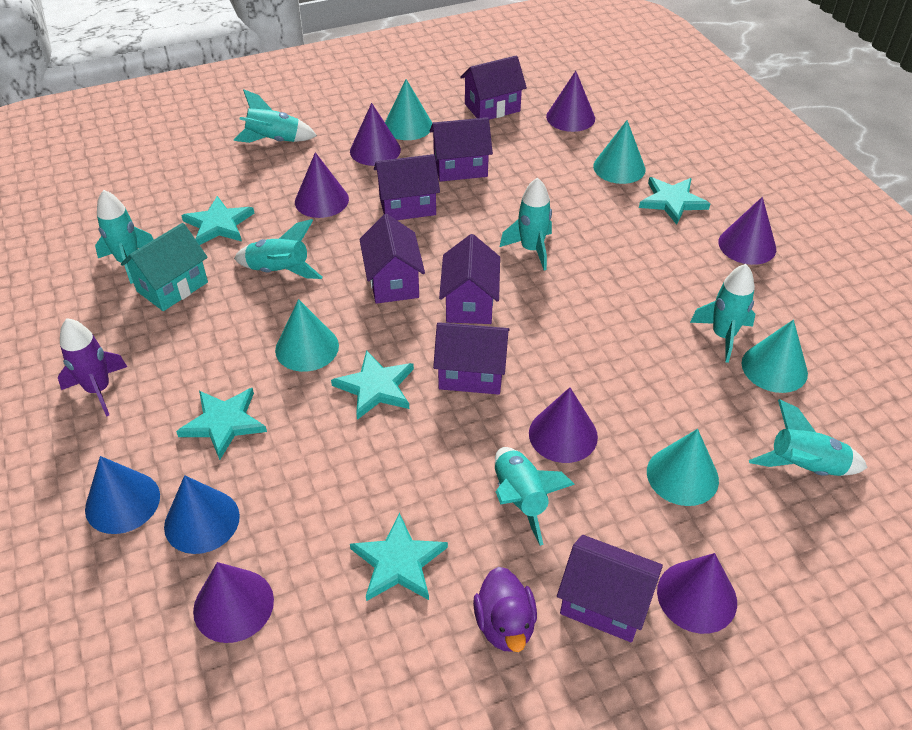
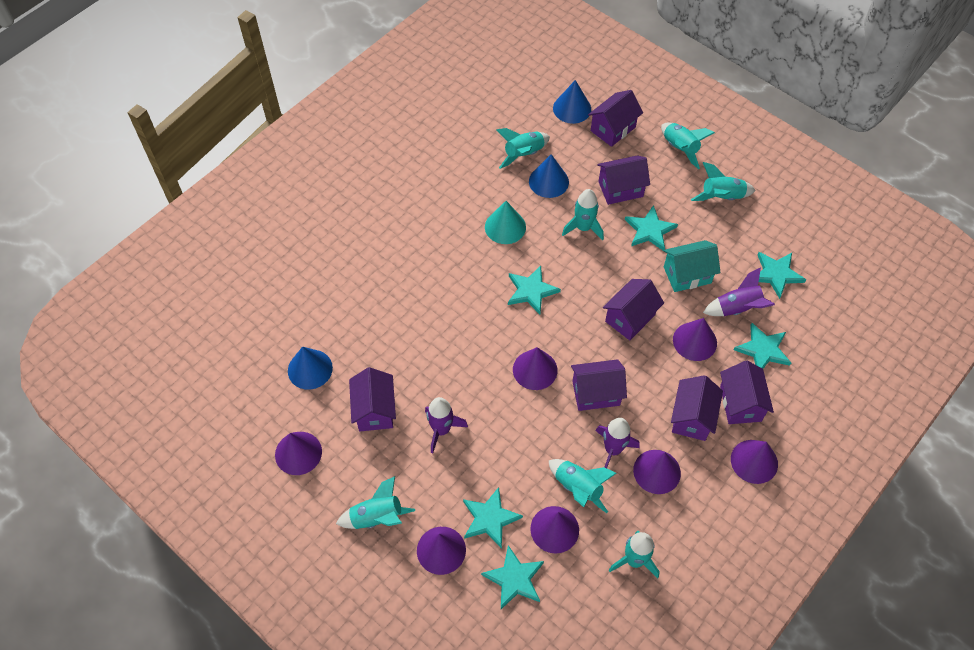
blue cone: 2 -> 3
purple duck: 1 -> 0
purple rocket: 1 -> 3
turquoise cone: 5 -> 1
turquoise star: 5 -> 6

